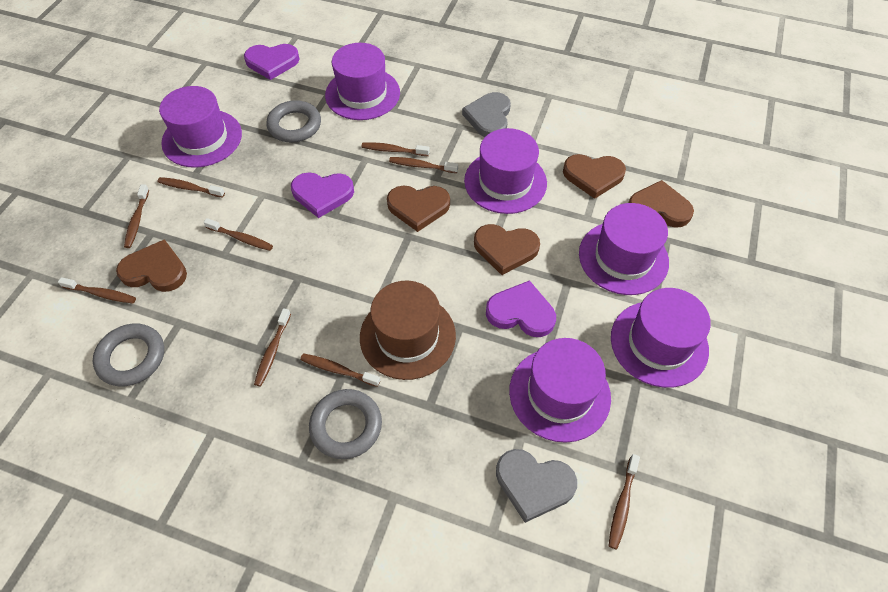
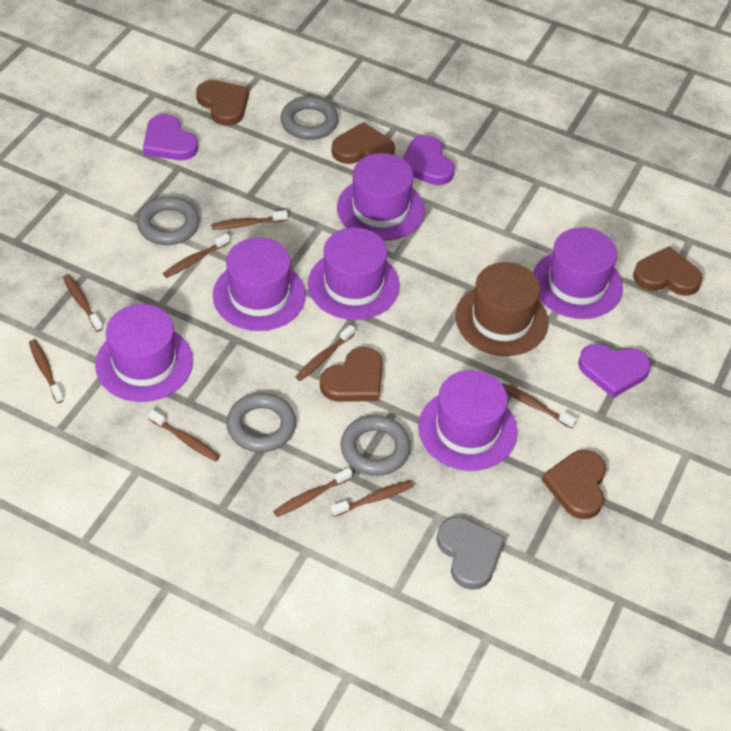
grey heart: 2 -> 1
grey ring: 3 -> 4

